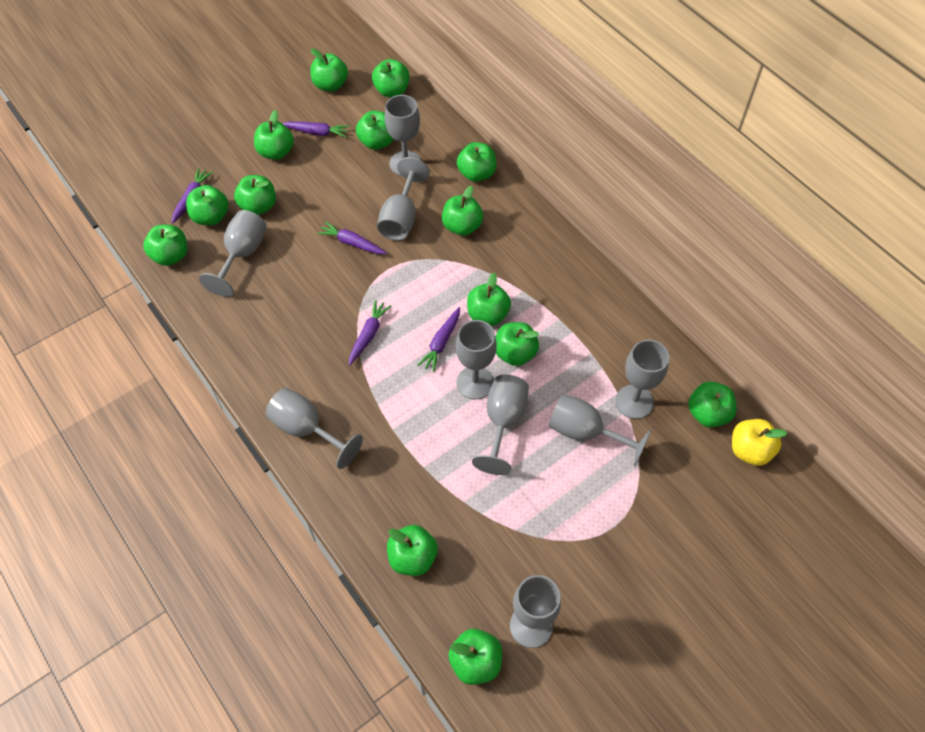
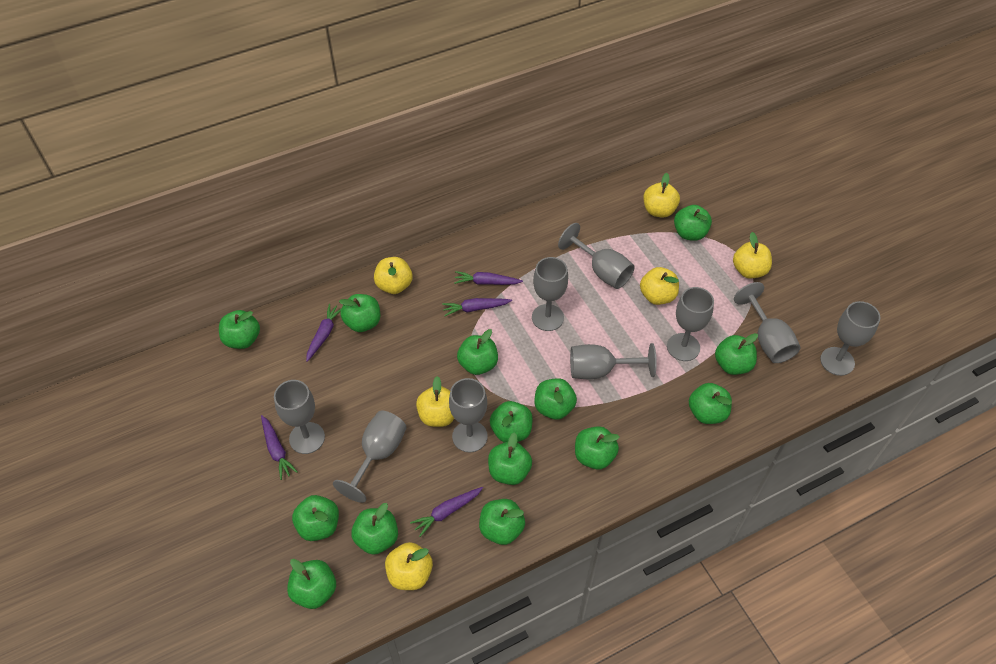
yellow apple: 1 -> 6

